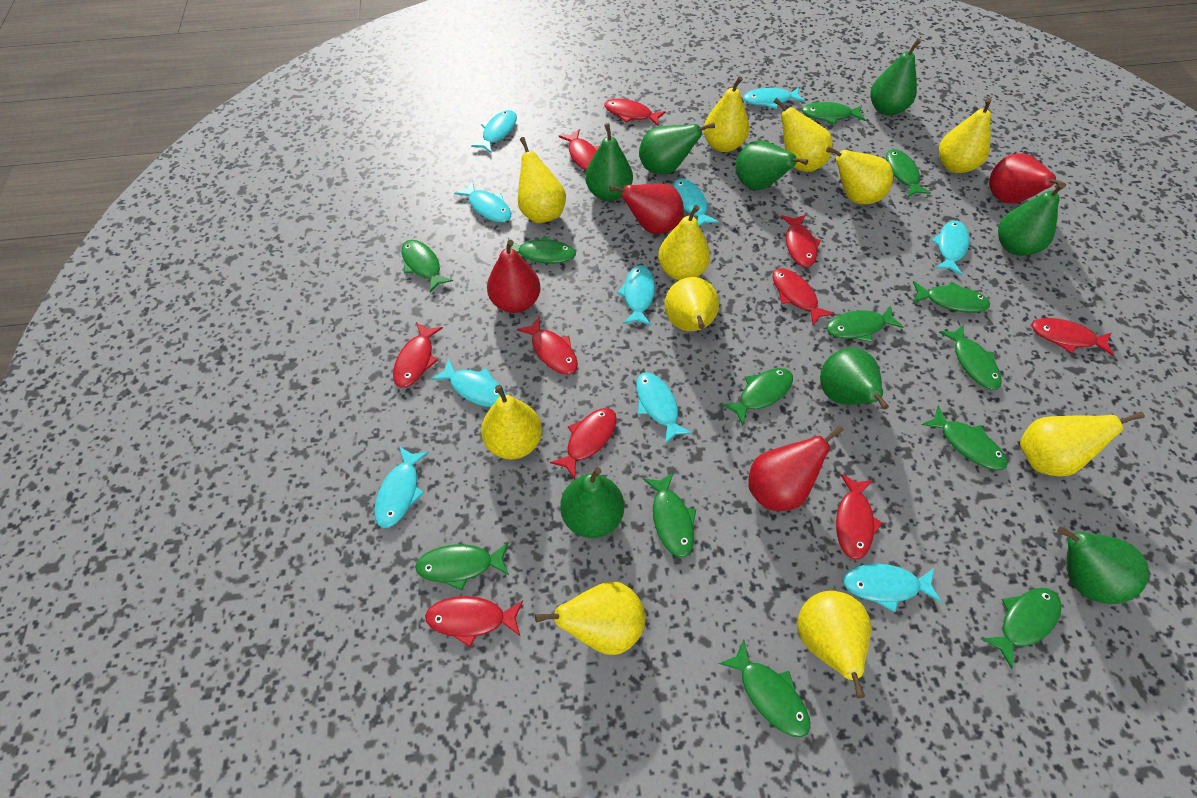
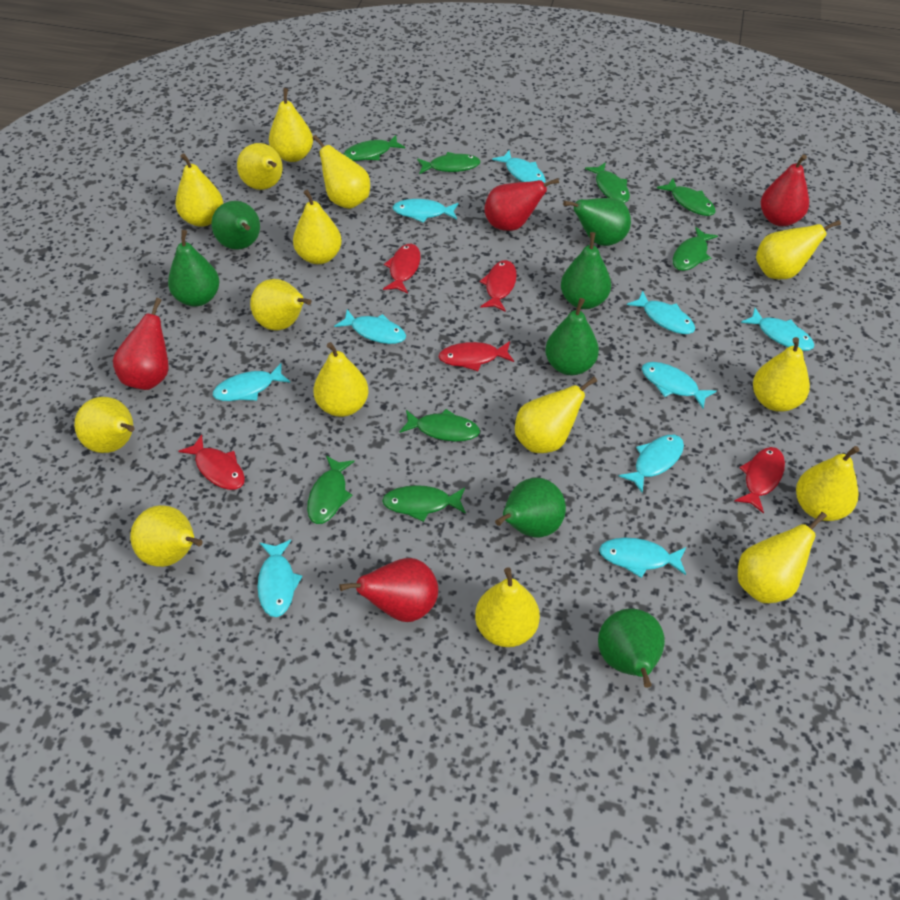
green fish: 13 -> 8
green pear: 8 -> 7
red fish: 10 -> 5
yellow pear: 11 -> 15

